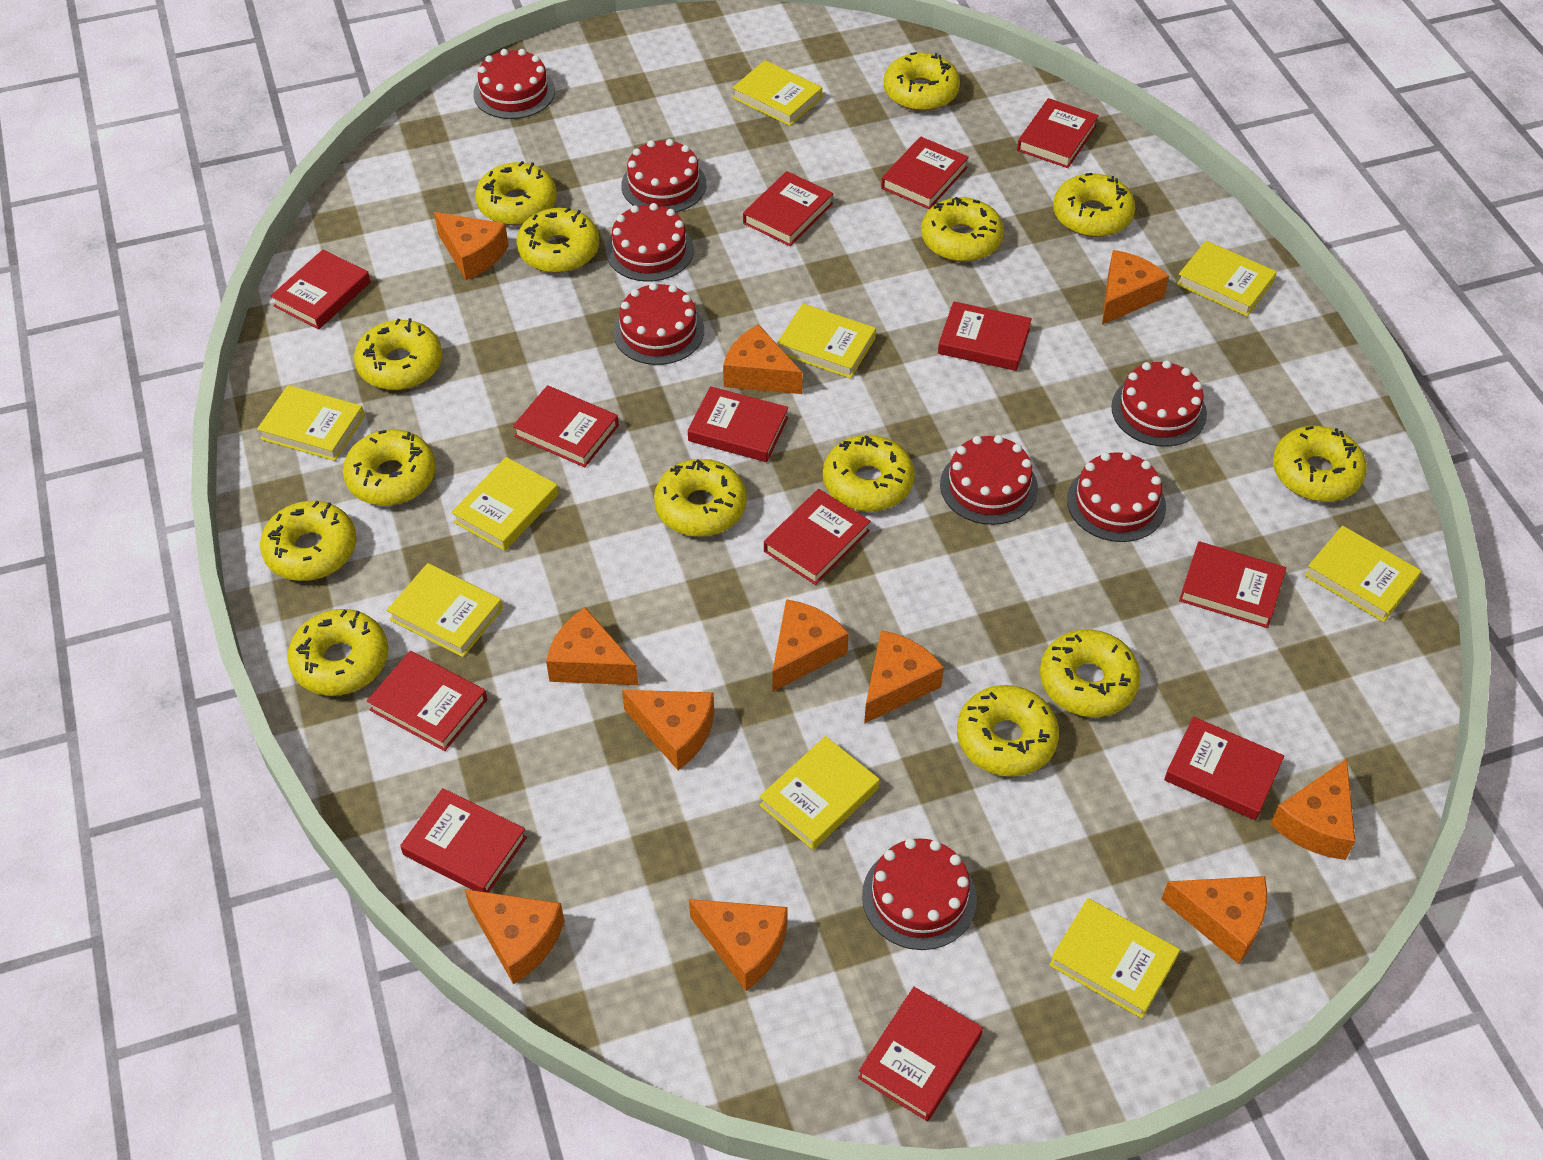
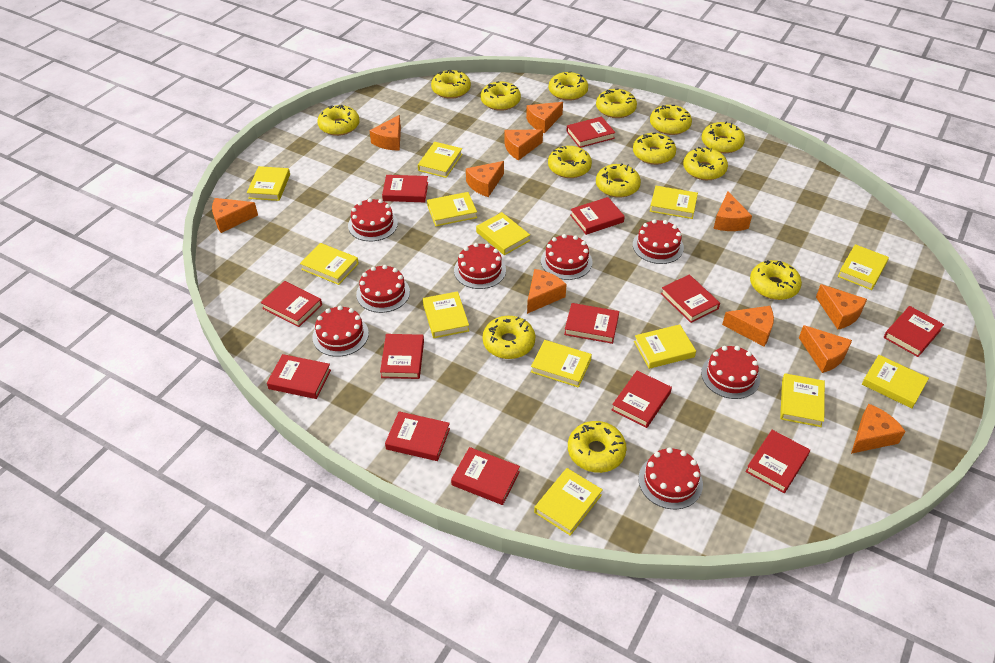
yellow book: 9 -> 13

